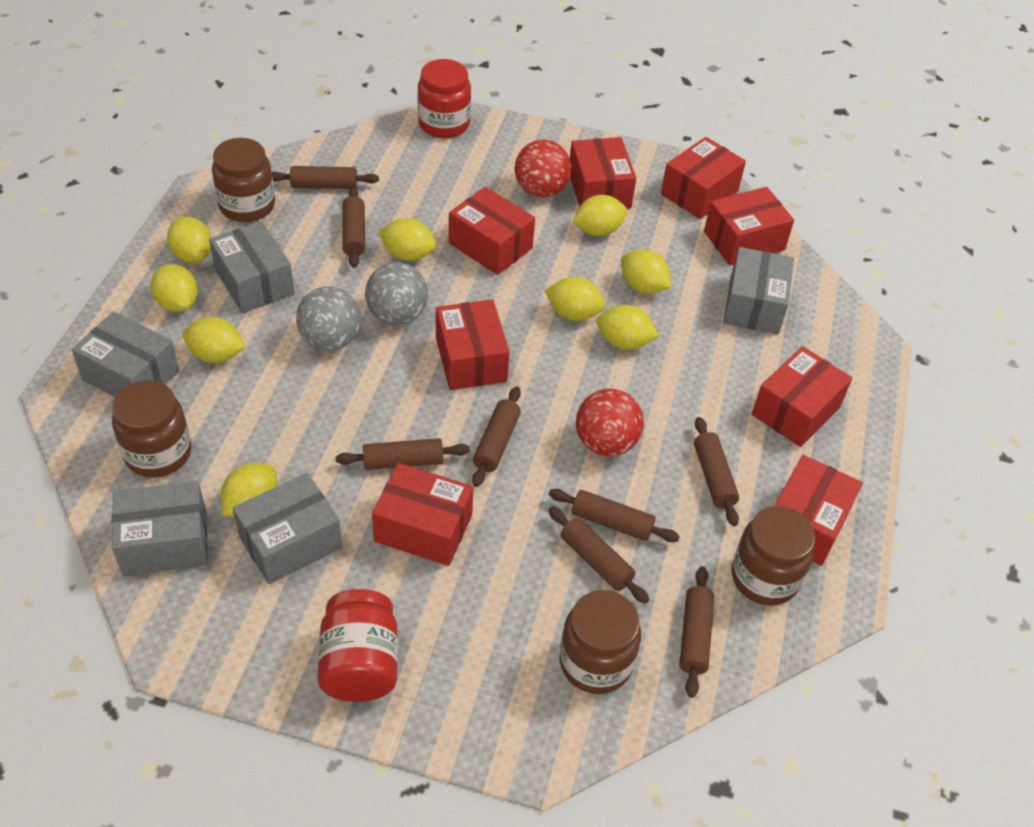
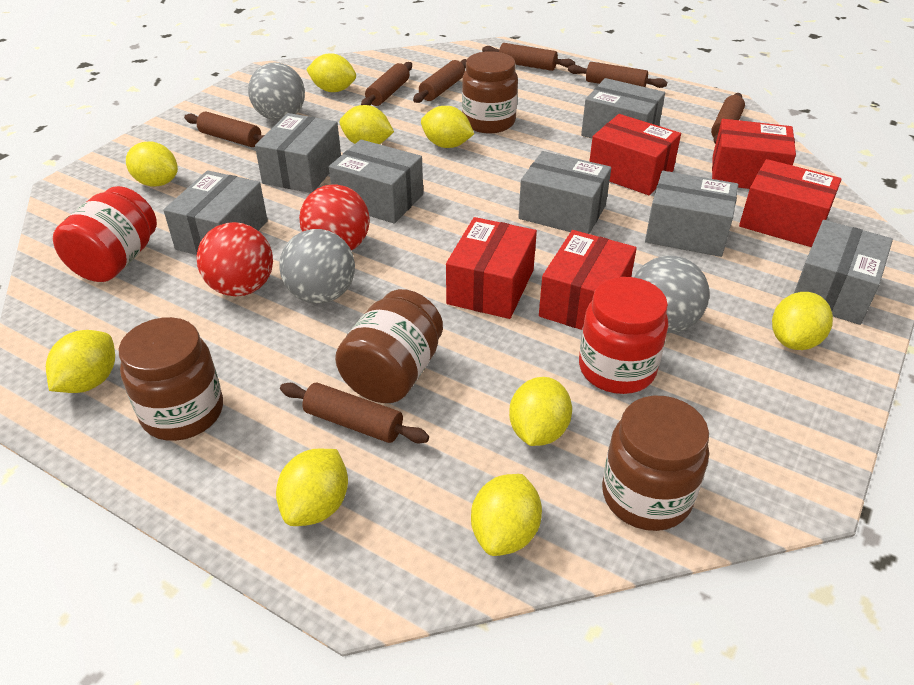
brown rolling pin: 8 -> 7
grey ball: 2 -> 3
grey box: 5 -> 7
red box: 8 -> 5

